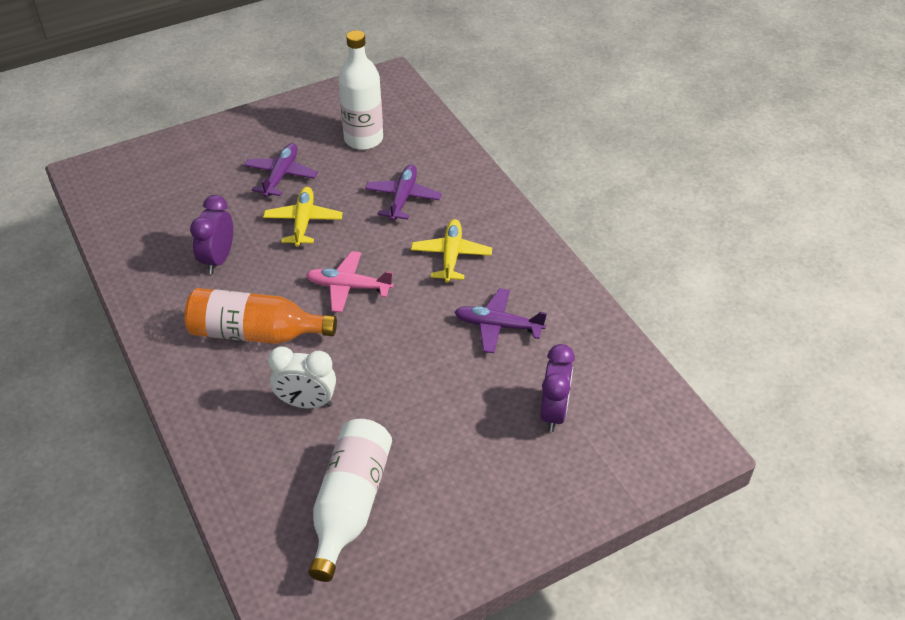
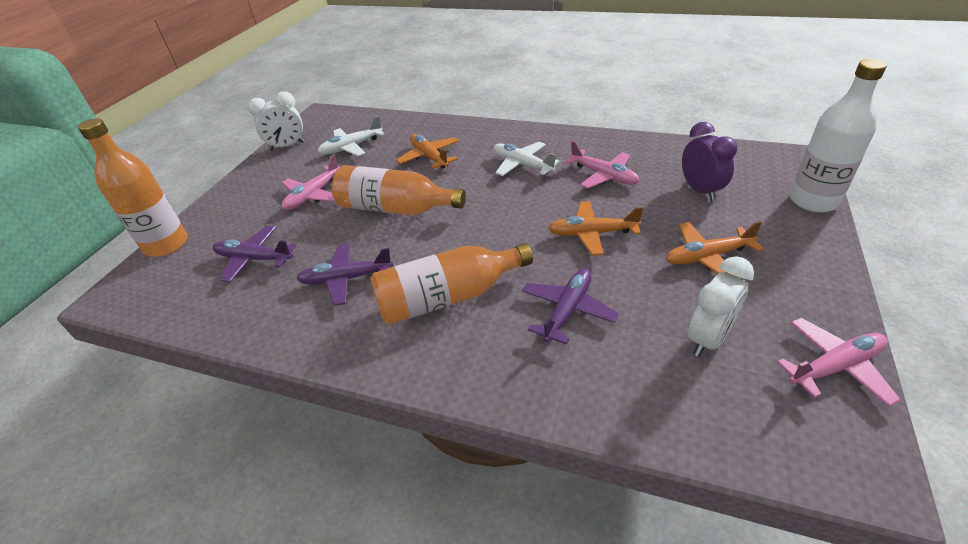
orange bottle: 1 -> 3
orange plane: 0 -> 3
pink plane: 1 -> 3
purple clock: 2 -> 1
white bottle: 2 -> 1
white clock: 1 -> 2
white plane: 0 -> 2
yellow plane: 2 -> 0

